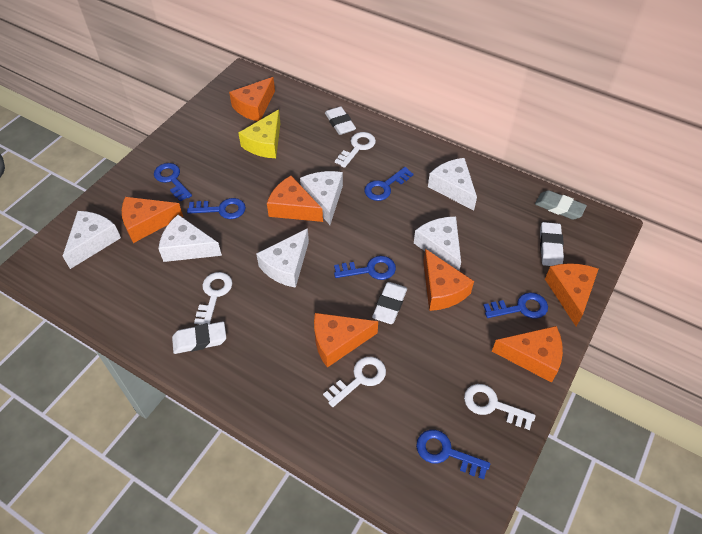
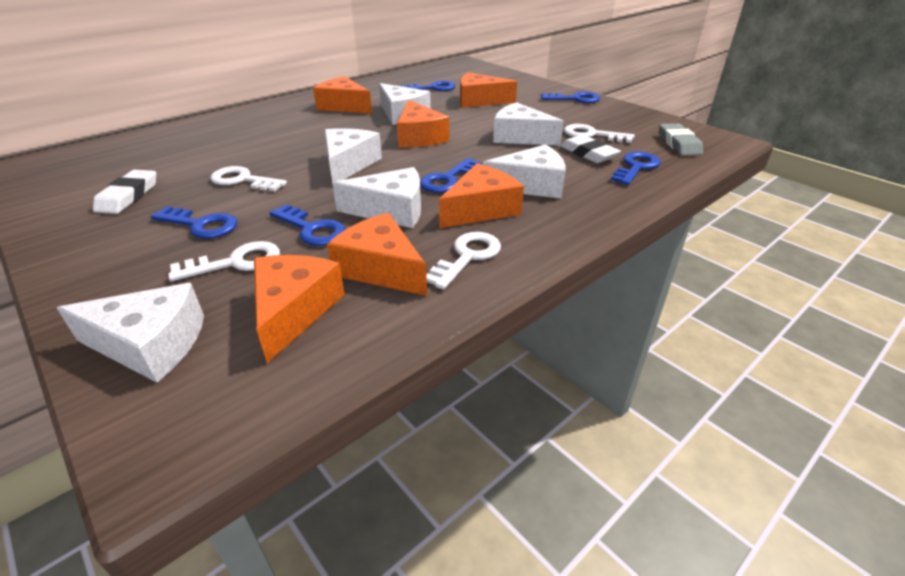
orange cheese: 7 -> 6
white eraser: 4 -> 2
yellow cheese: 1 -> 0

